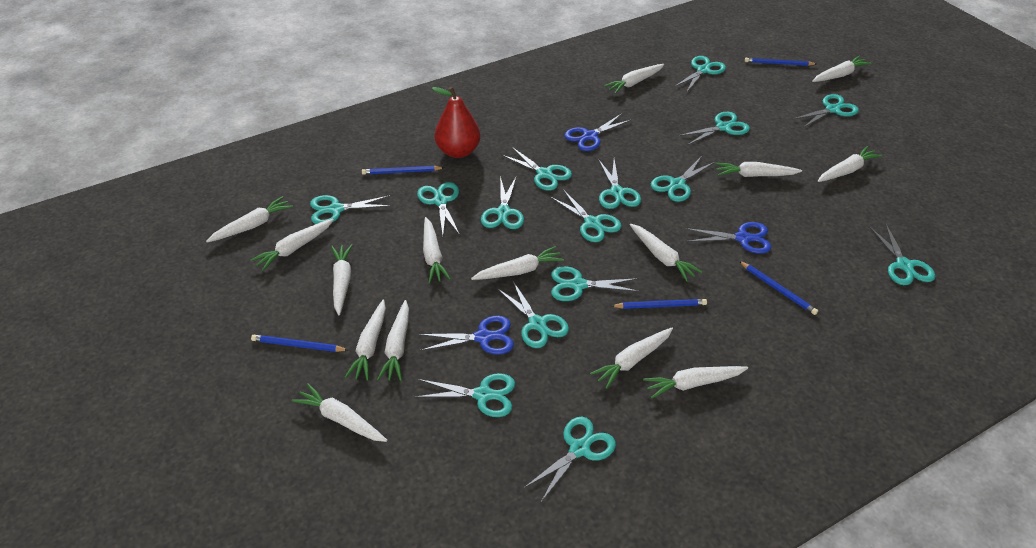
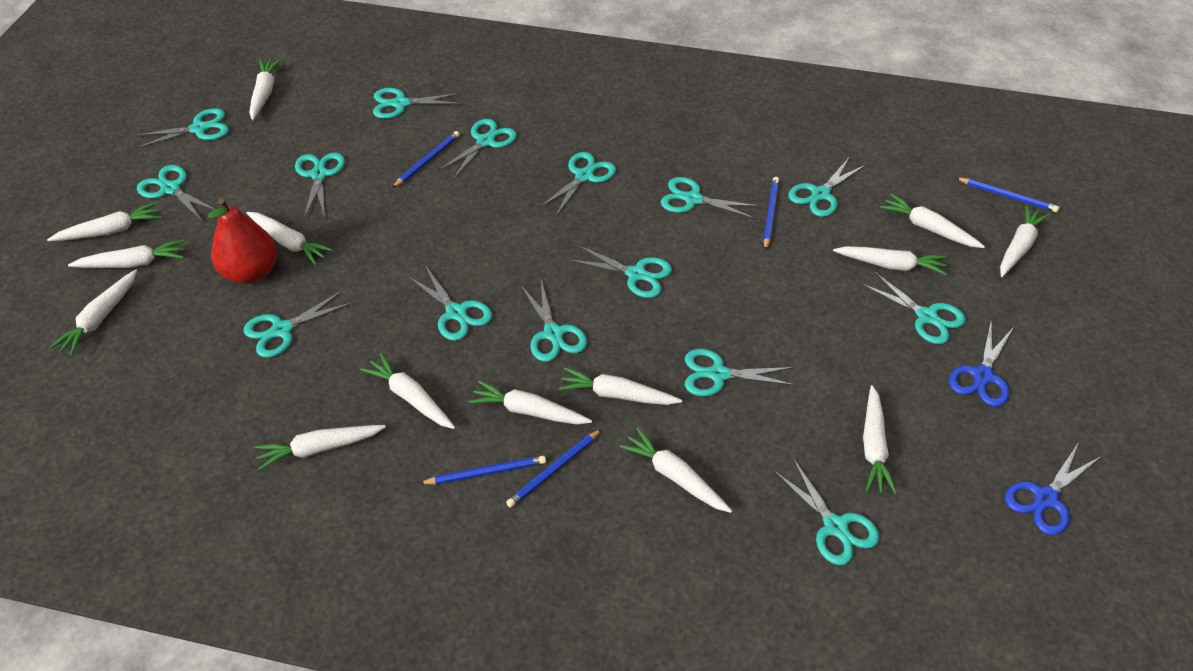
blue scissors: 3 -> 2
white carrot: 15 -> 14

